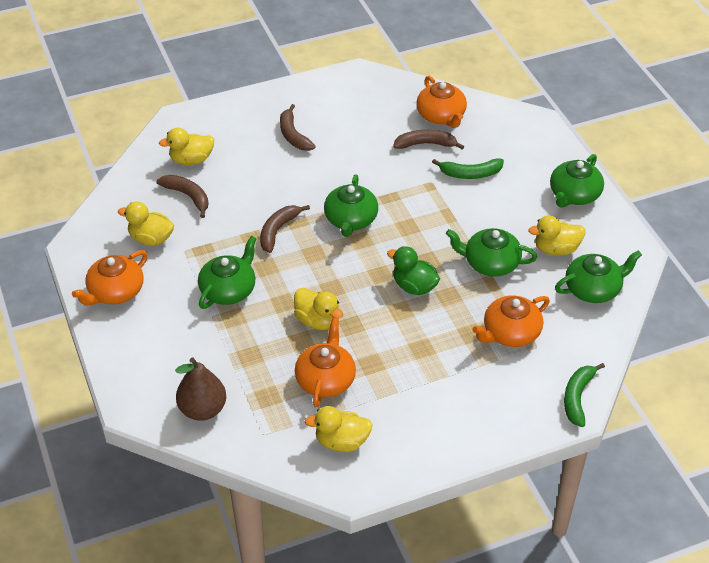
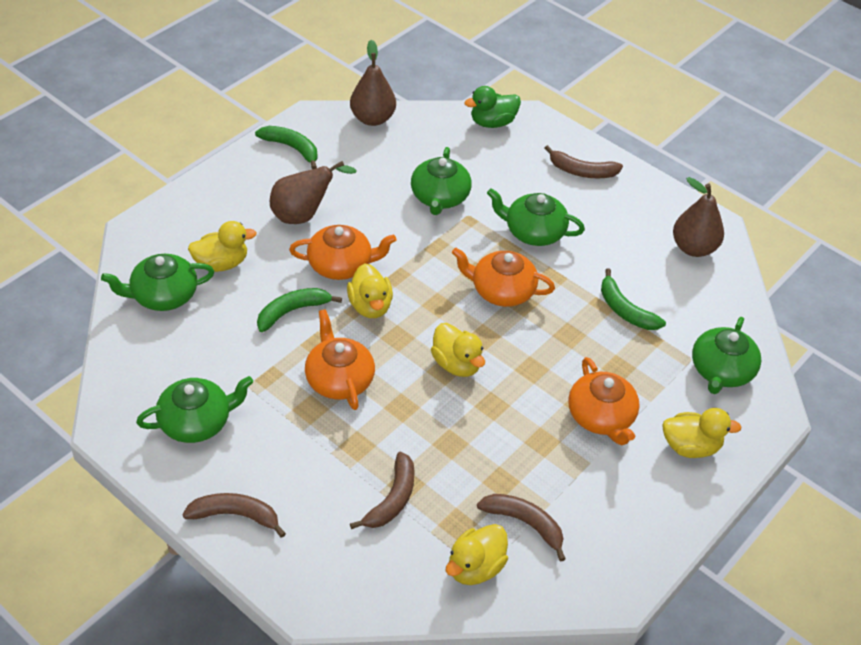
brown pear: 1 -> 3
green banana: 2 -> 3

